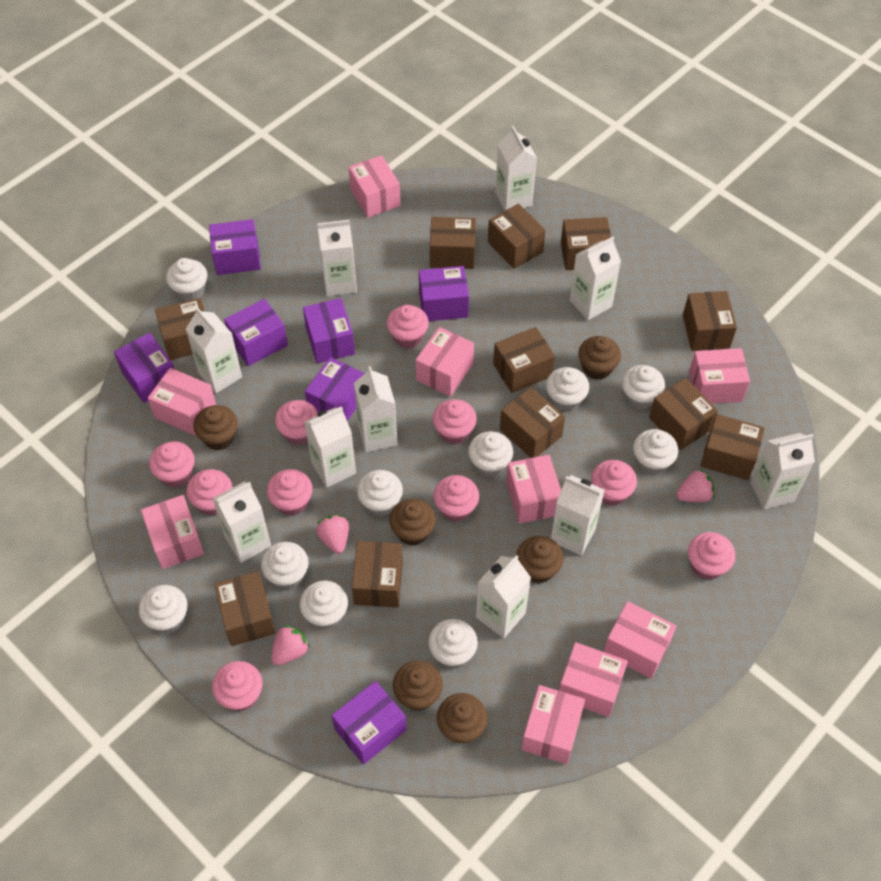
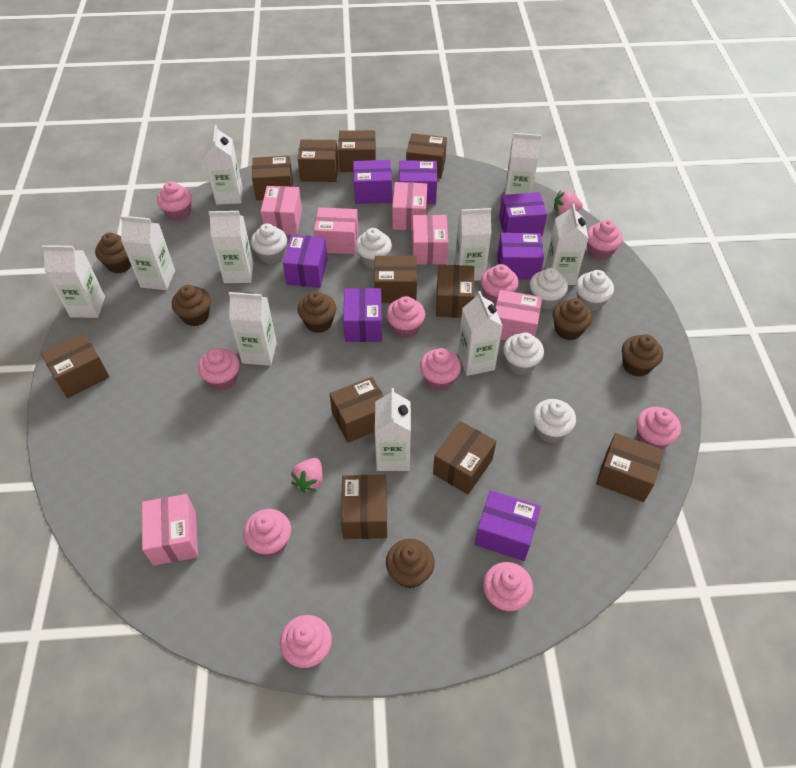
pink box: 9 -> 6
pink strawberry: 3 -> 2
white cupcake: 10 -> 6

